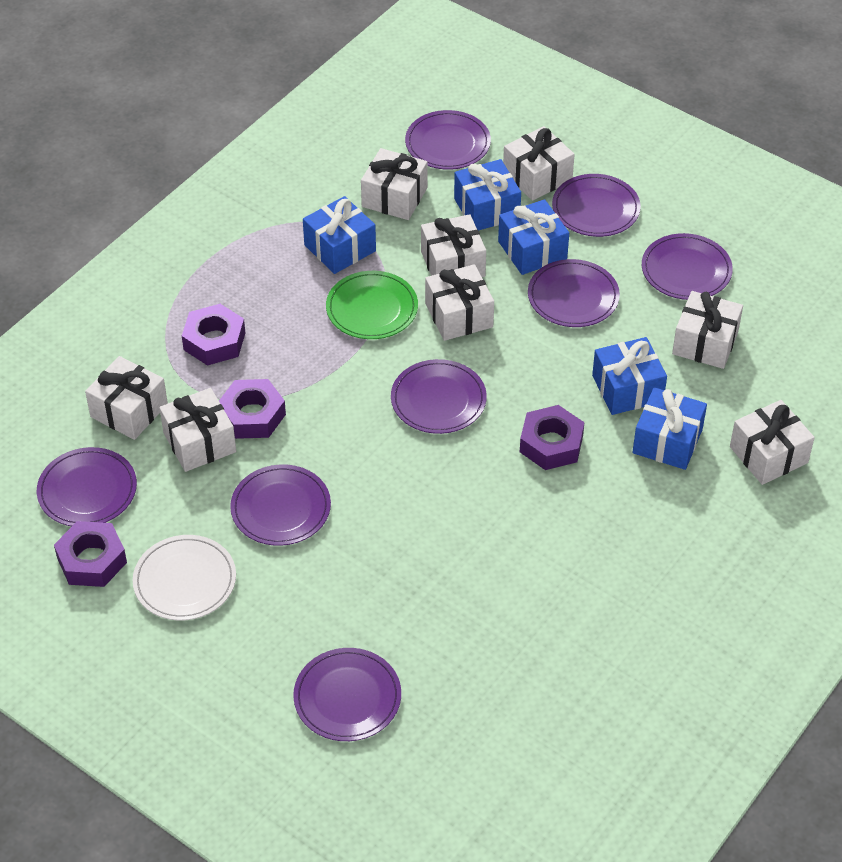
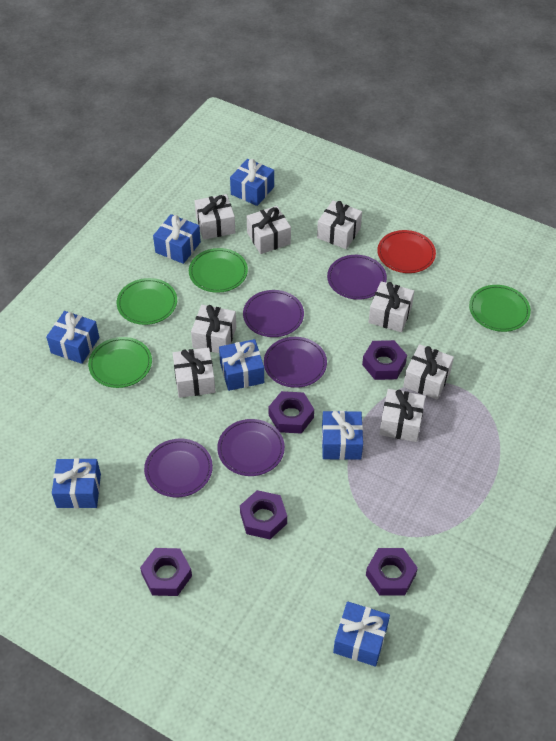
blue gift: 5 -> 7
green plate: 1 -> 4
purple nut: 4 -> 5
purple plate: 8 -> 5
red plate: 0 -> 1
white plate: 1 -> 0

